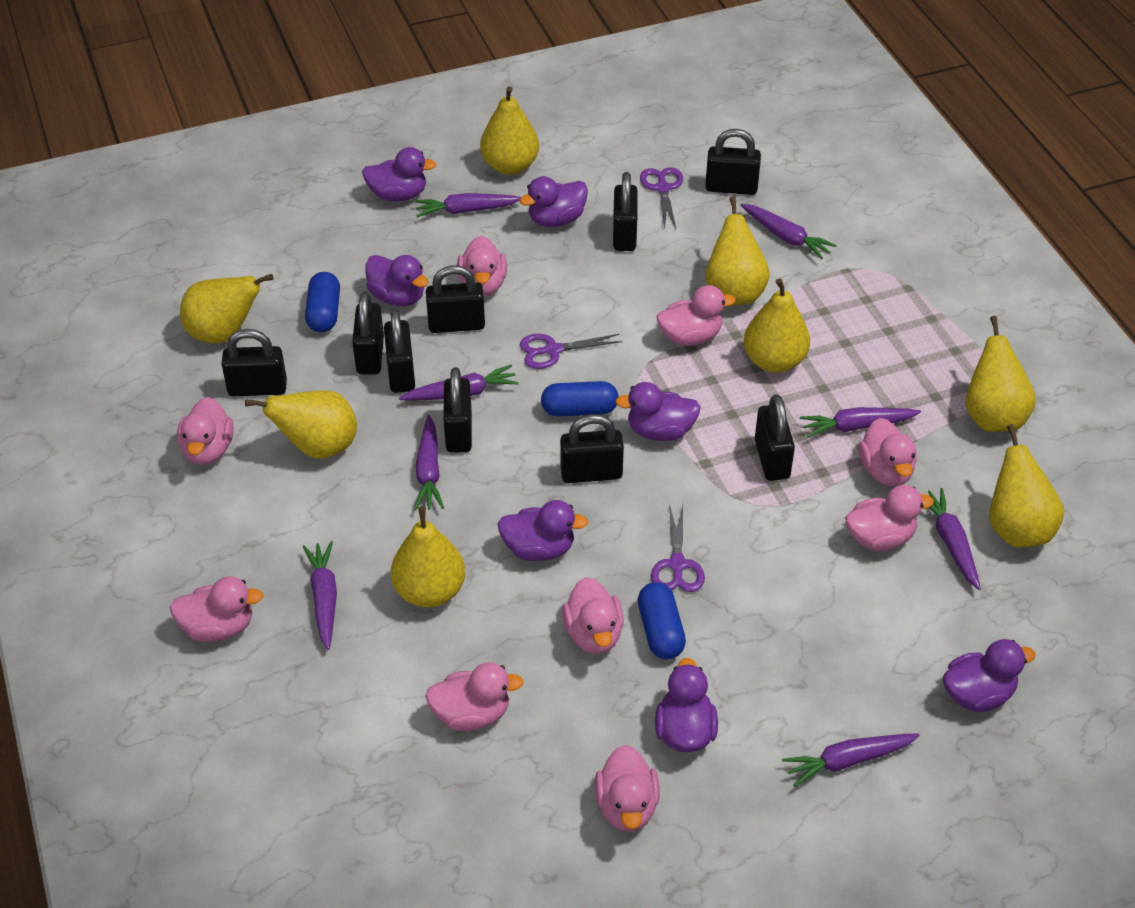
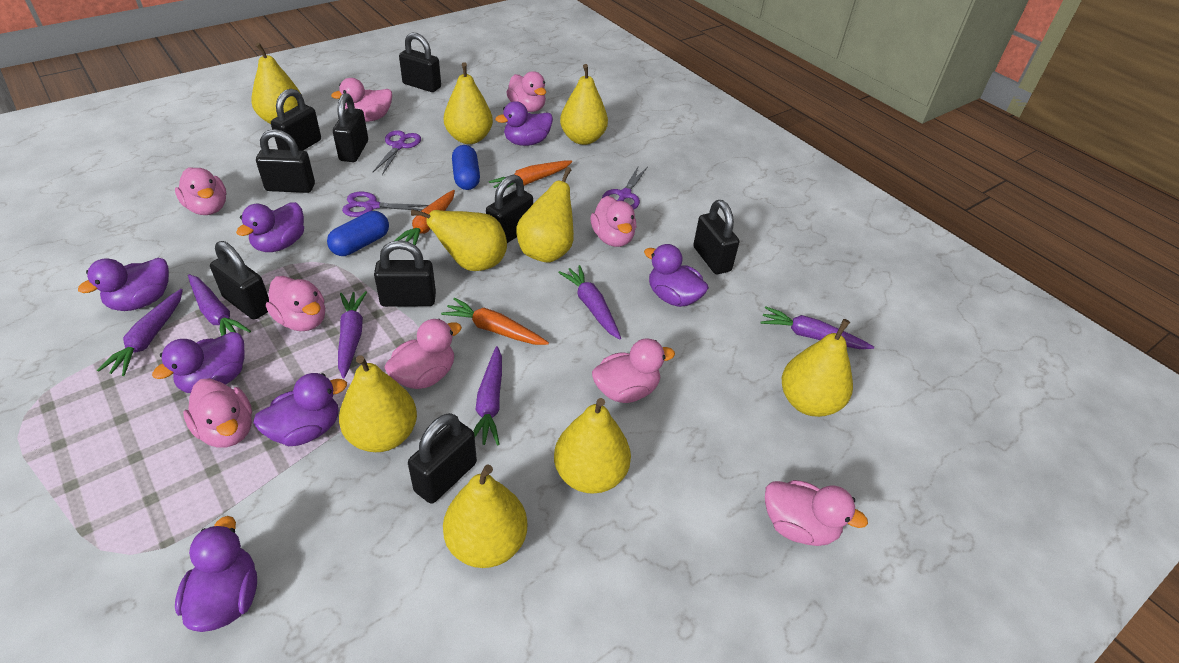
blue capsule: 3 -> 2
orange carrot: 0 -> 3
purple carrot: 8 -> 6
yellow pear: 8 -> 9

